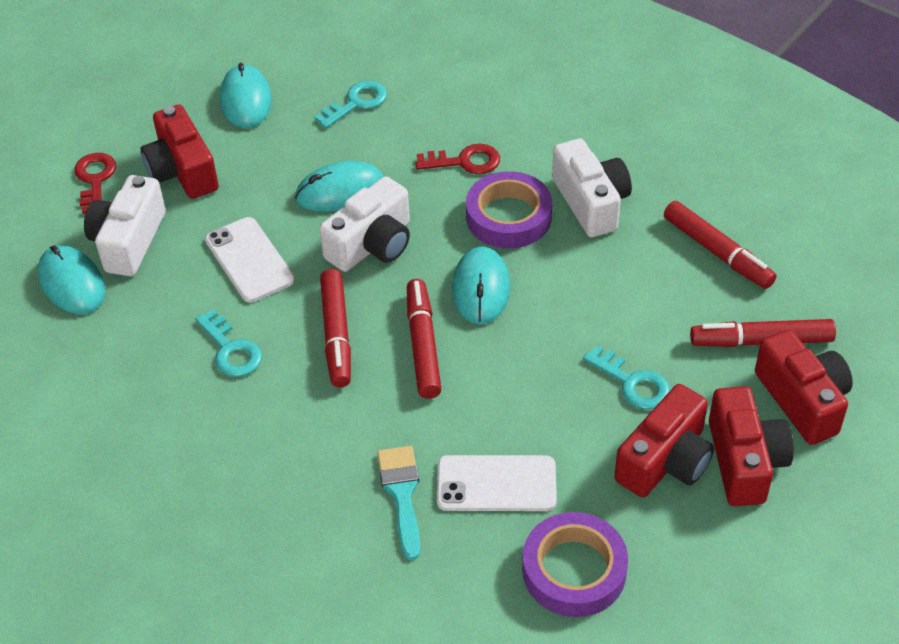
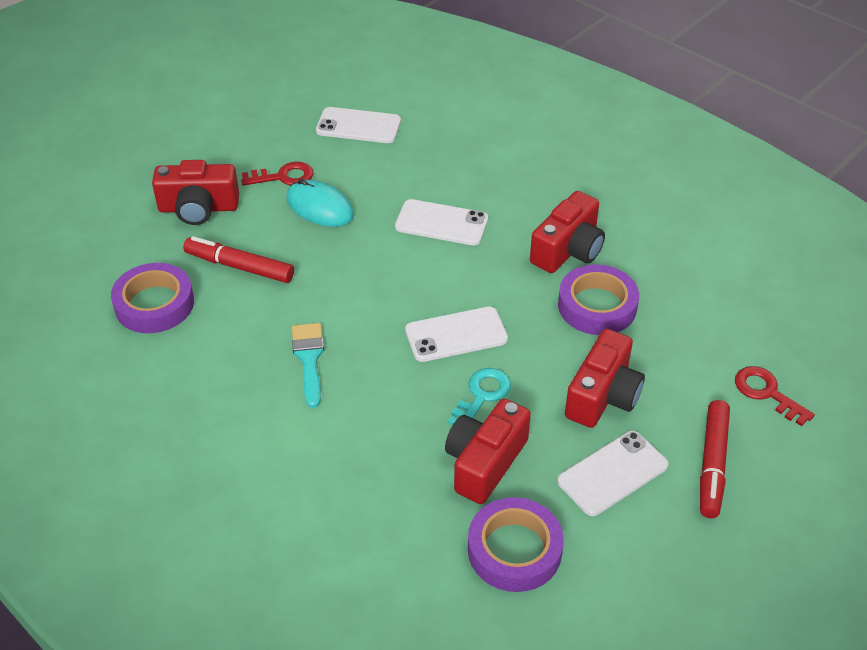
purple tape: 2 -> 3
red marker: 4 -> 2
turquoise key: 3 -> 1
turquoise mouse: 4 -> 1
white camera: 3 -> 0
white phone: 2 -> 4

